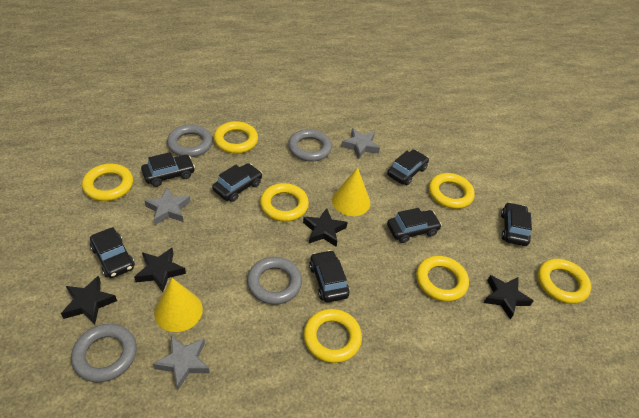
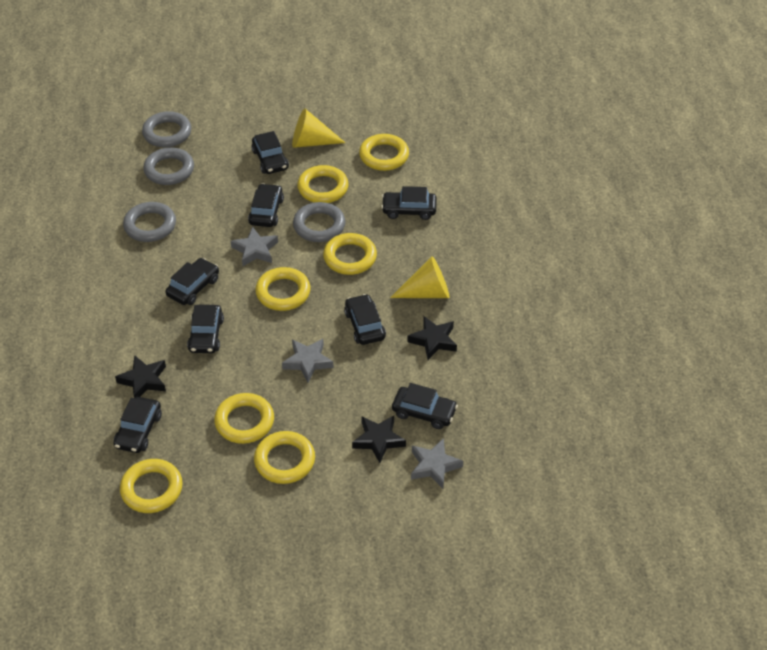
black car: 7 -> 8
black star: 4 -> 3

